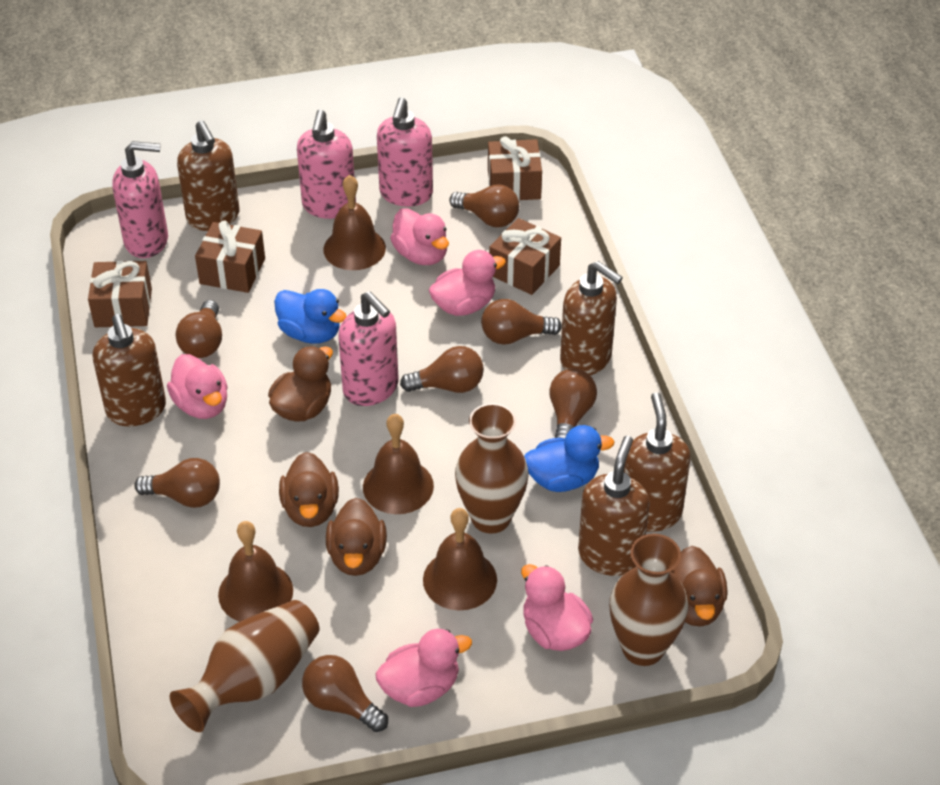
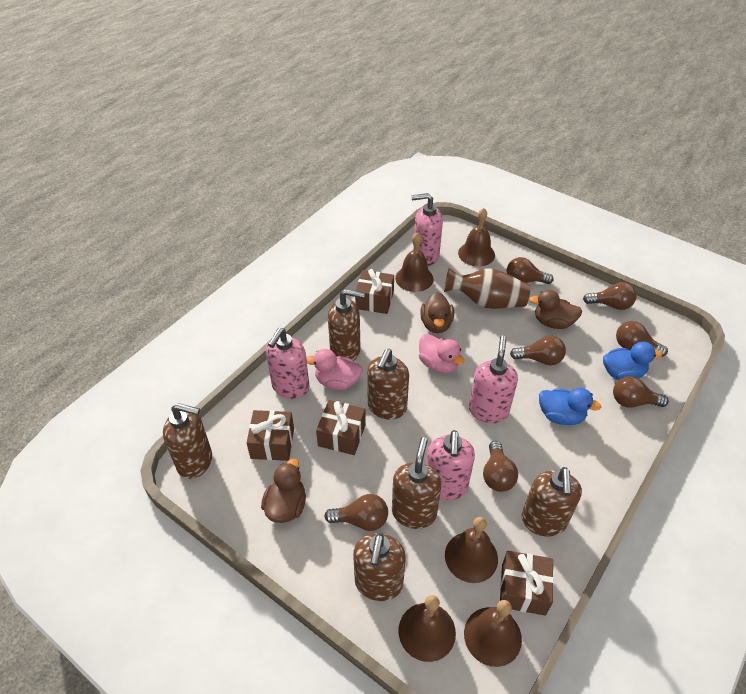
brown bell: 4 -> 5
brown duck: 4 -> 3
brown soap dispenser: 5 -> 6
brown vase: 3 -> 1
pink duck: 5 -> 2

